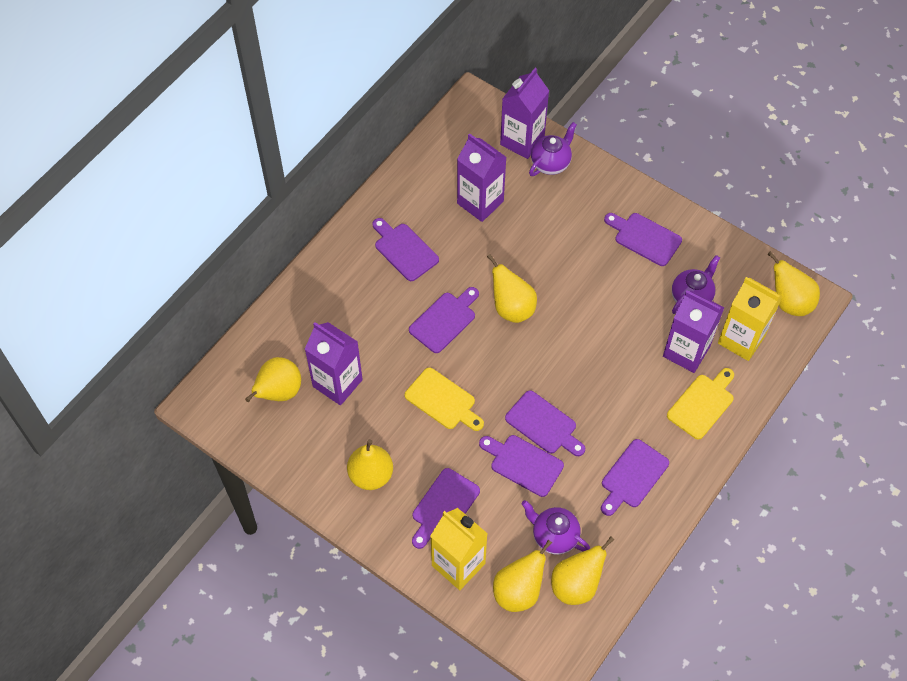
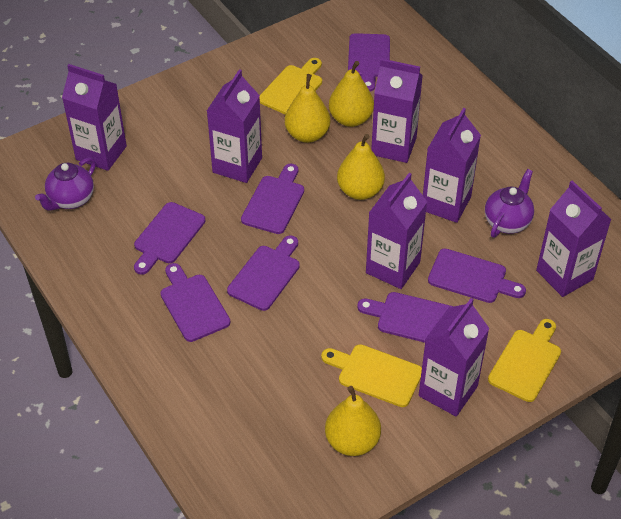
purple carton: 4 -> 7
purple teapot: 3 -> 2
yellow carton: 2 -> 0
yellow cutting board: 2 -> 3
yellow pear: 6 -> 4

